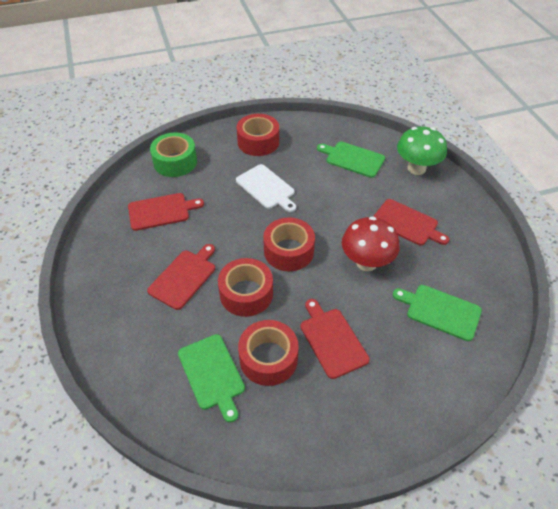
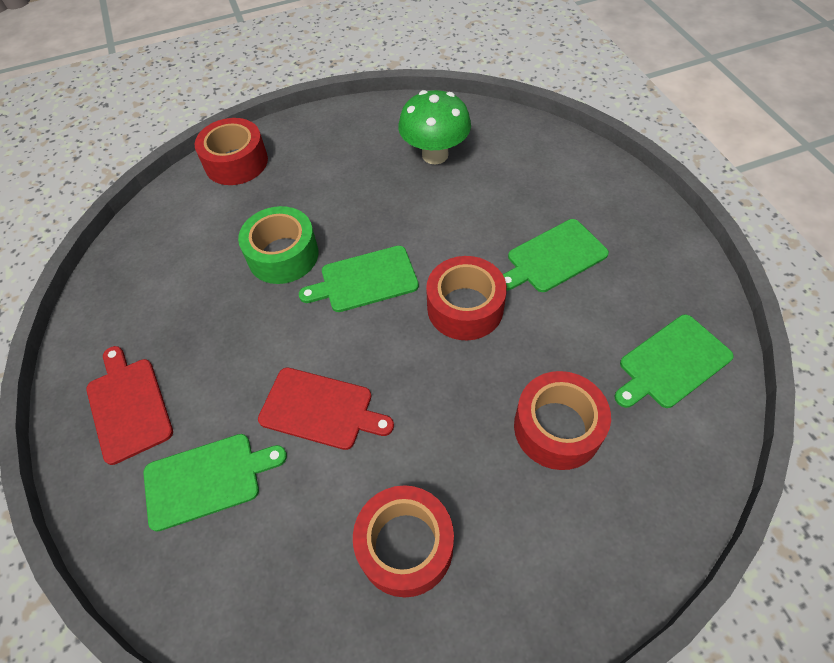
green cutting board: 3 -> 4
red cutting board: 4 -> 2
red mushroom: 1 -> 0
white cutting board: 1 -> 0

